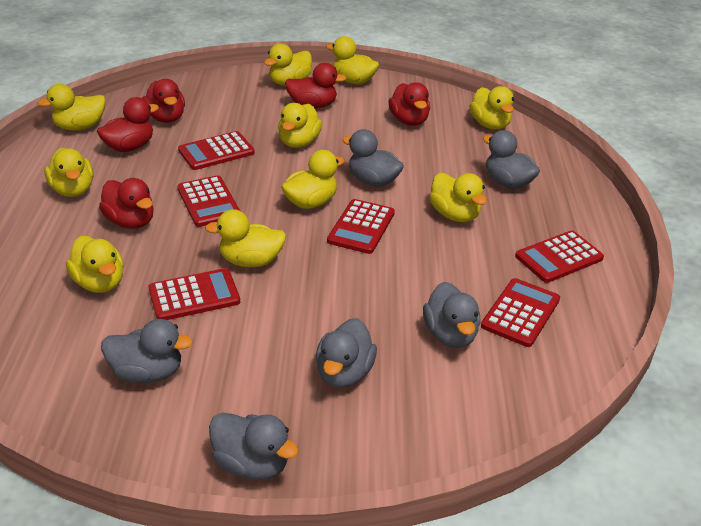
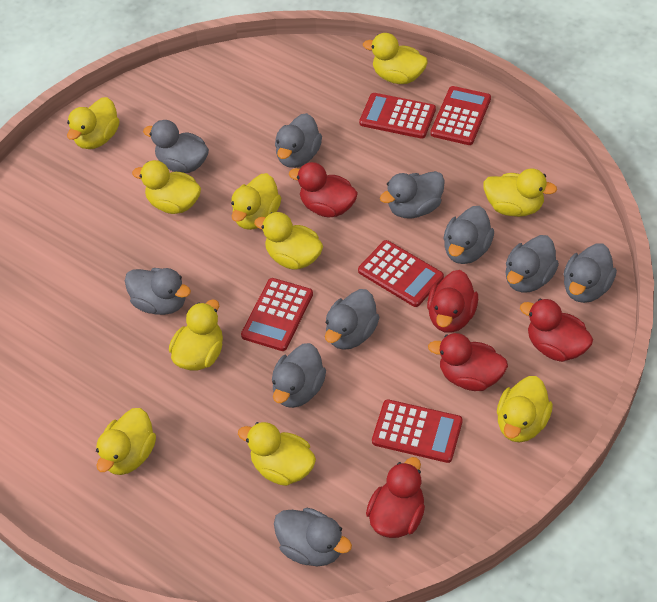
grey duck: 6 -> 10
red calculator: 6 -> 5

